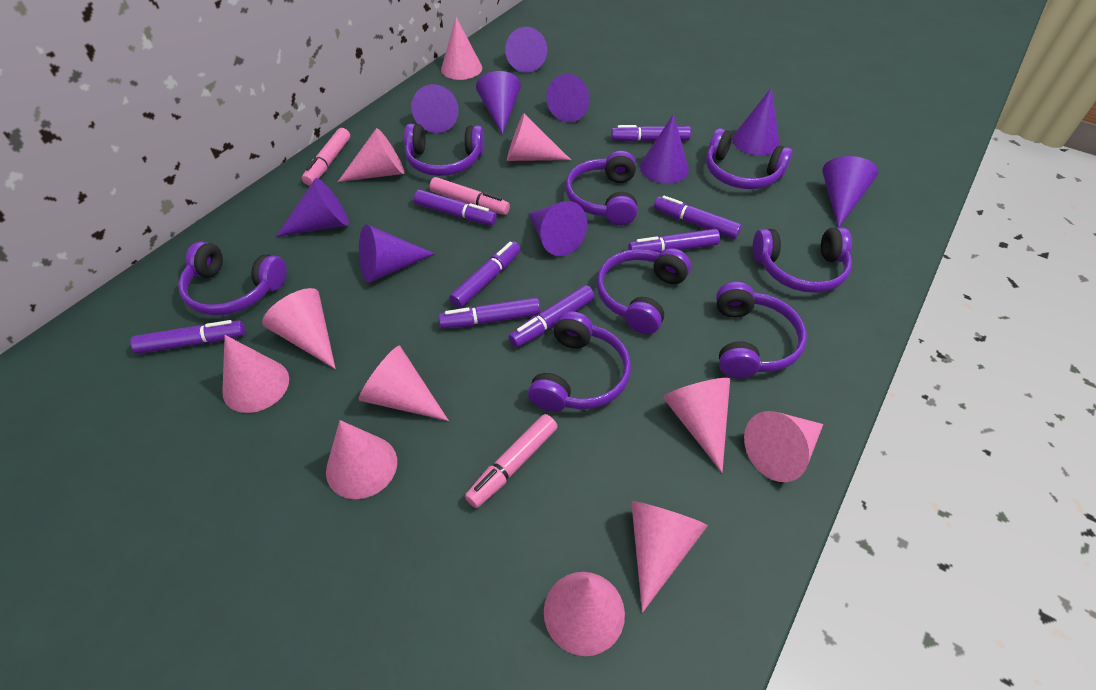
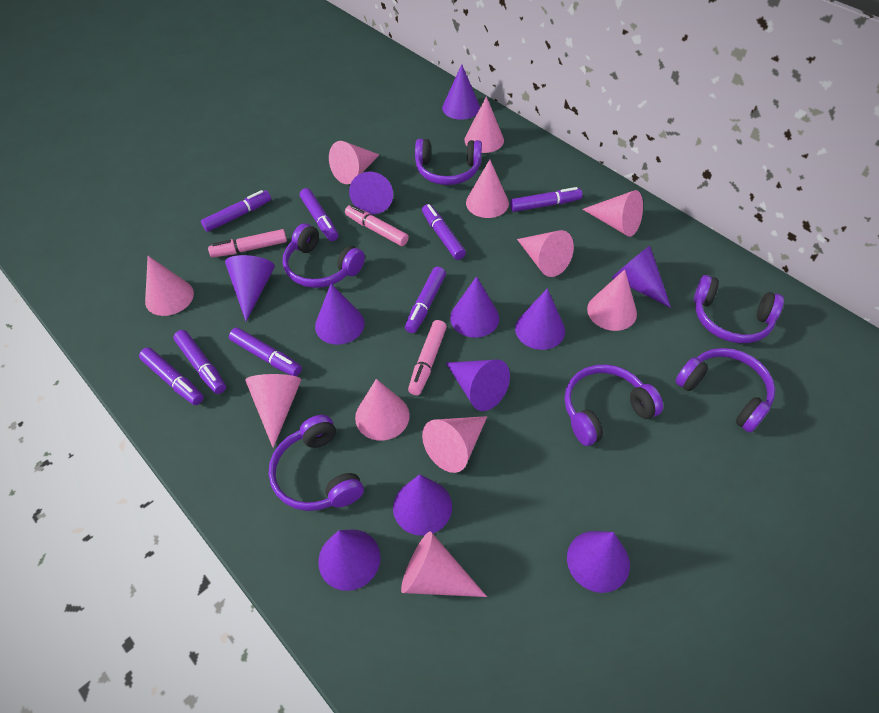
purple cone: 10 -> 11
purple headphones: 8 -> 6

